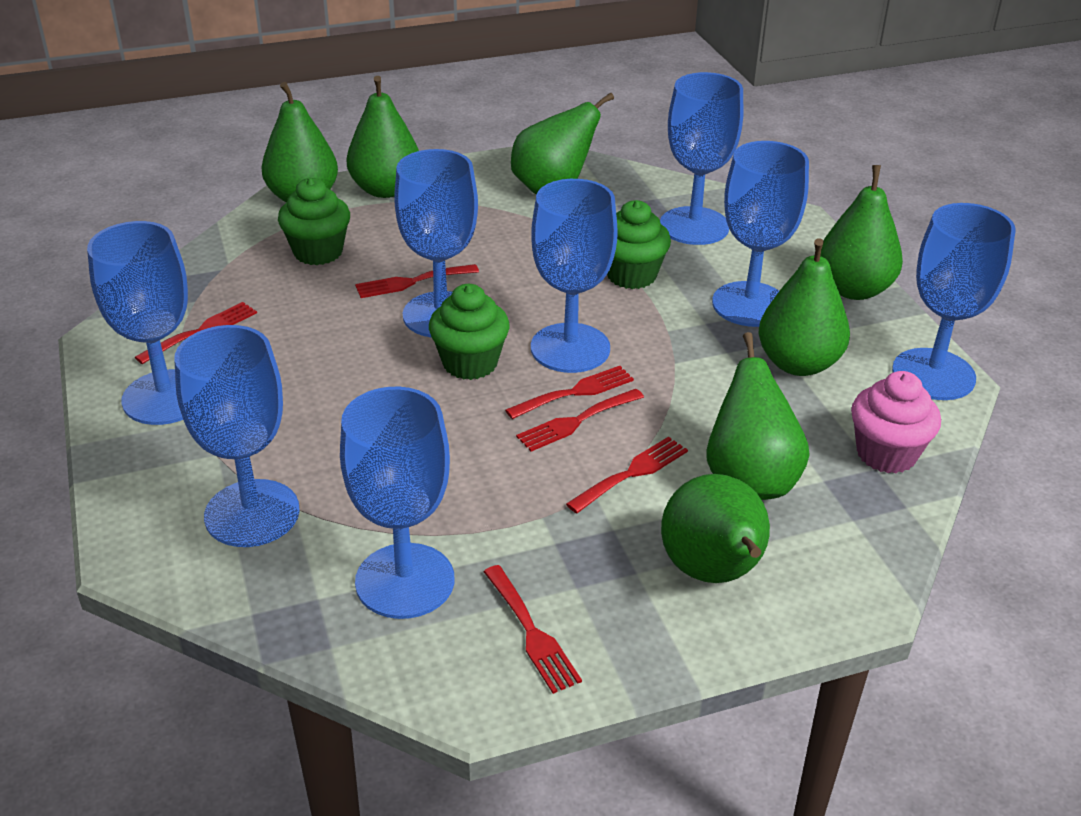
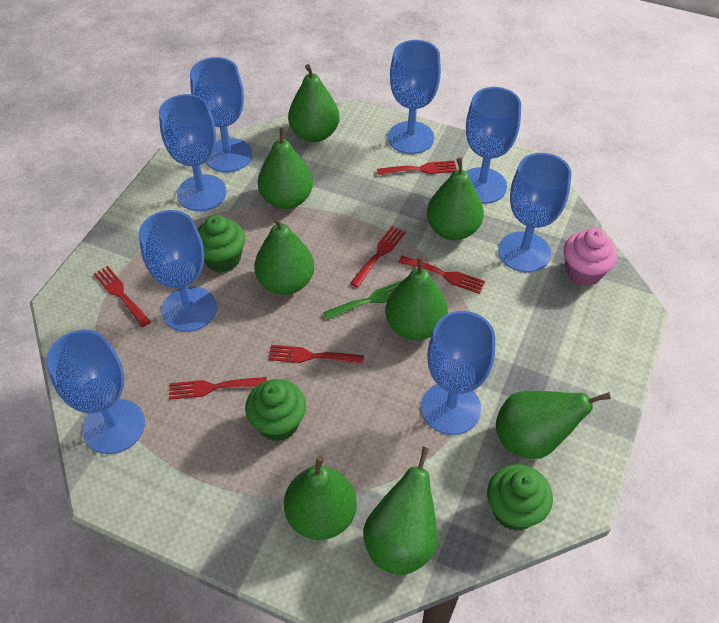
green fork: 0 -> 1
green pear: 7 -> 8

